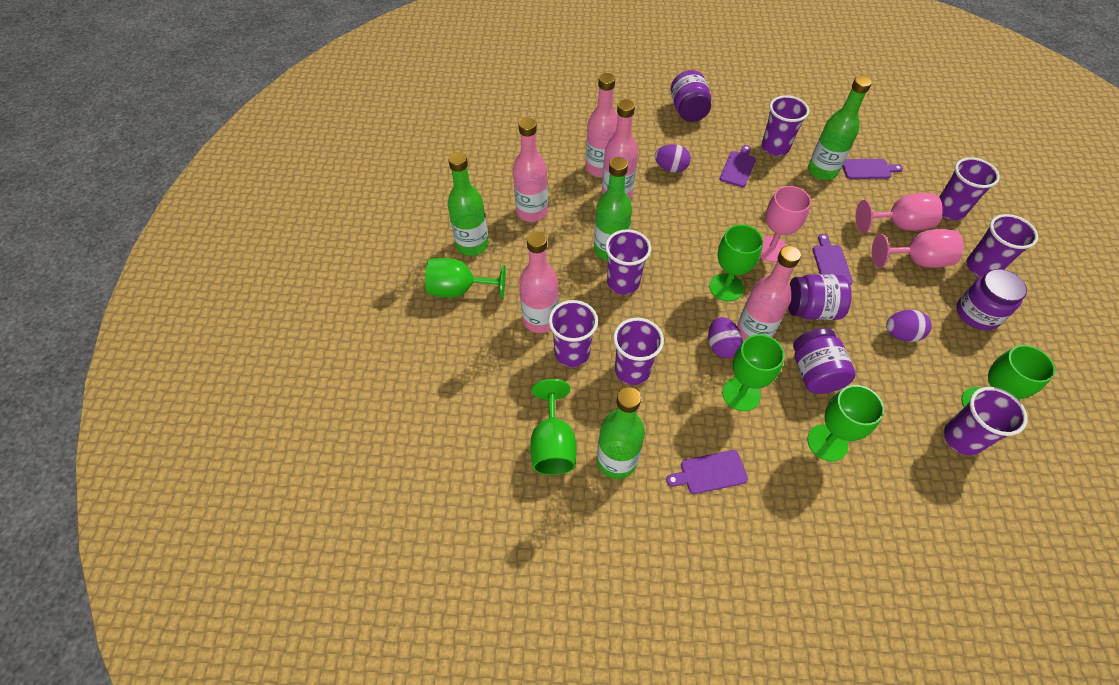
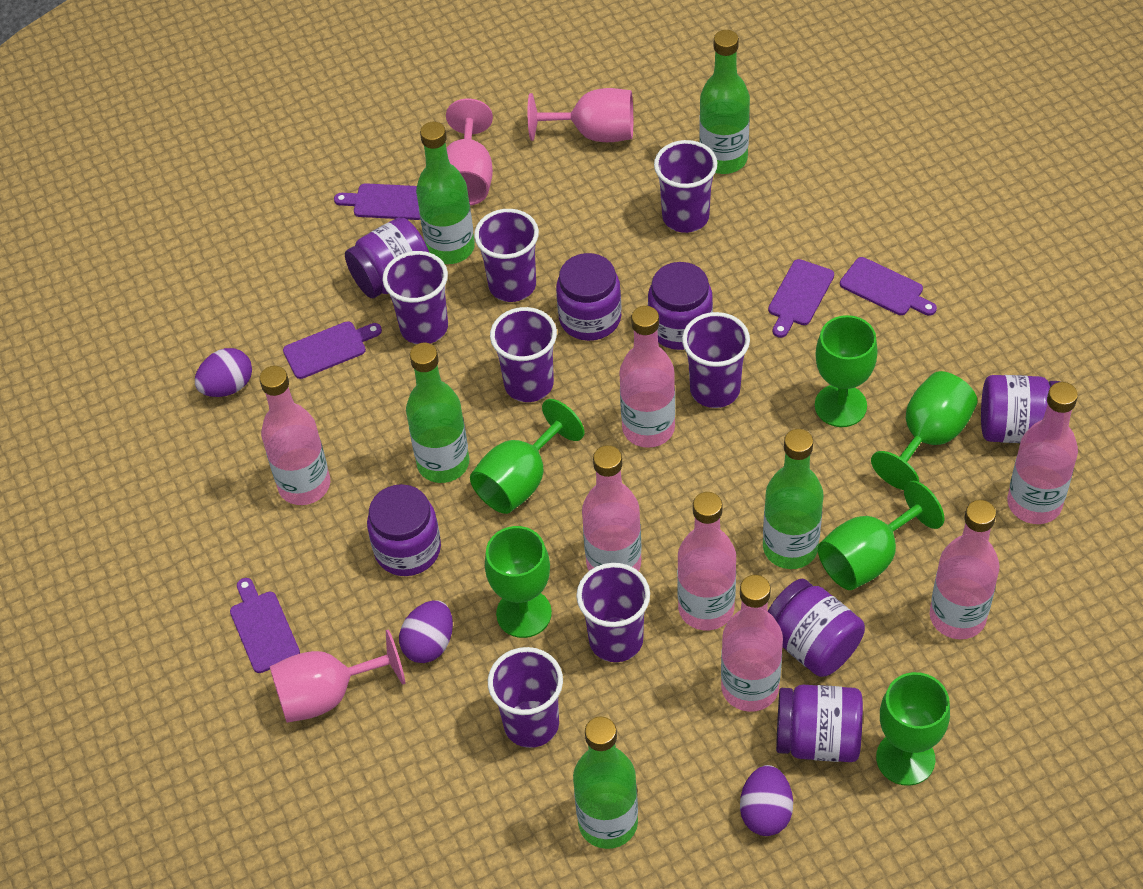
green bottle: 4 -> 5
pink bottle: 5 -> 7
purple cutting board: 4 -> 5
purple jar: 4 -> 7

